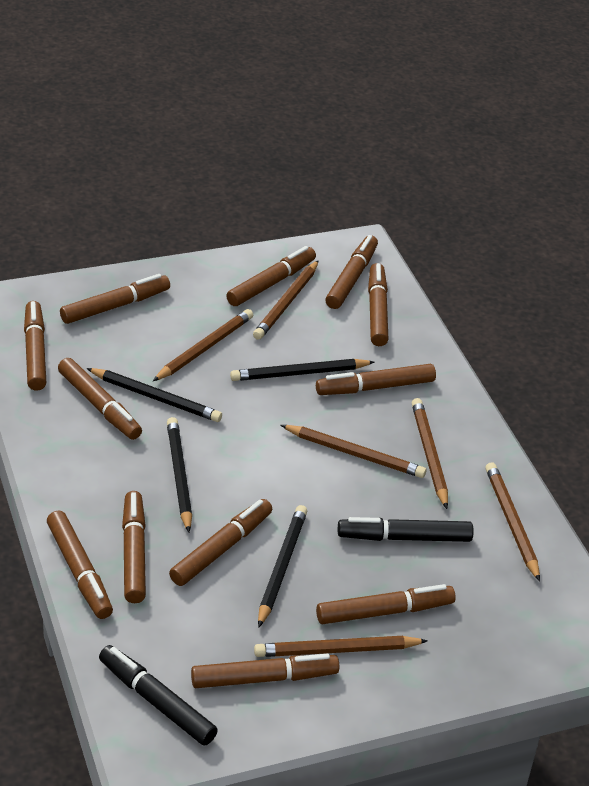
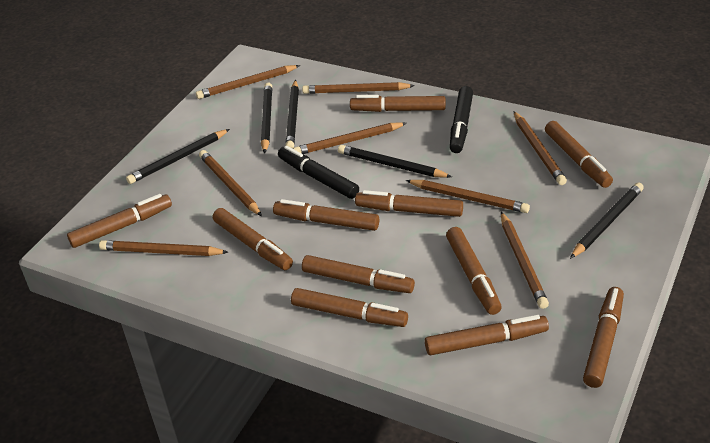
black pencil: 4 -> 5
brown marker: 12 -> 11
brown pencil: 6 -> 8

